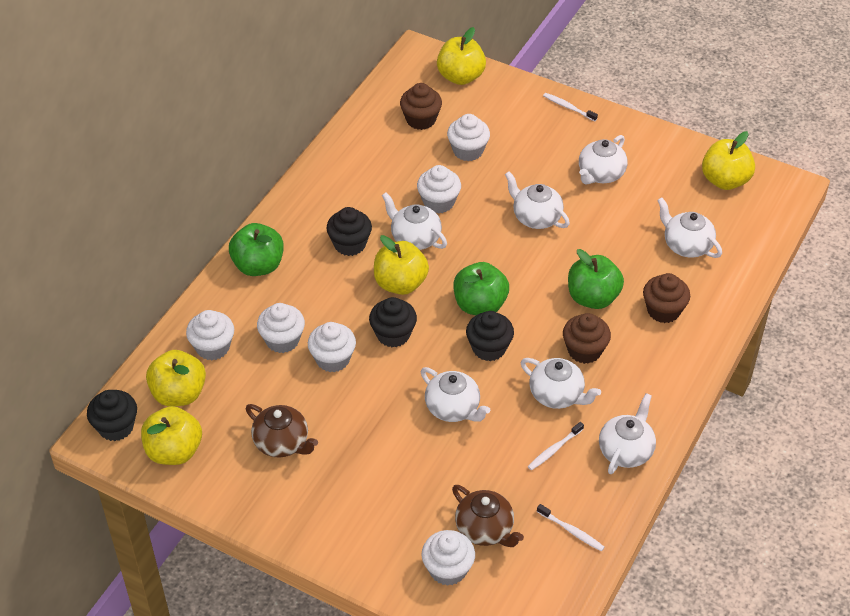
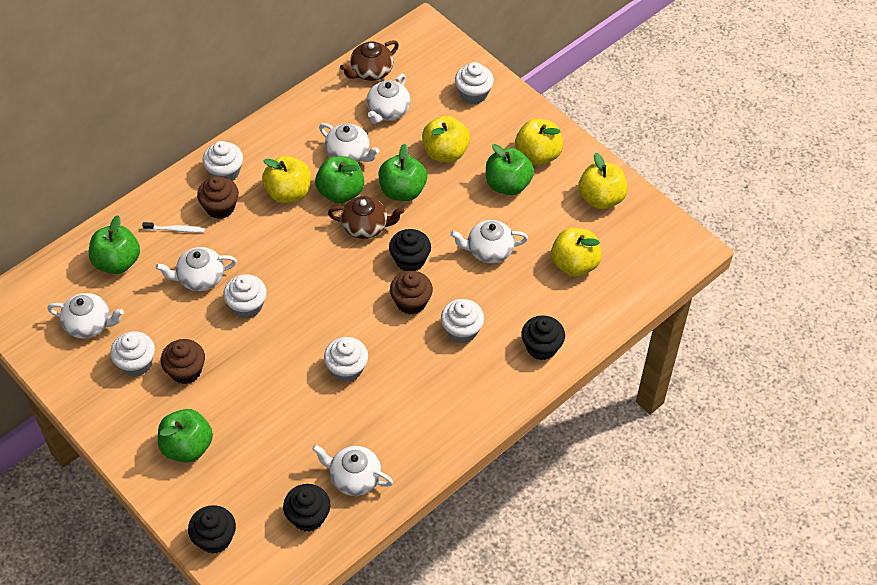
green apple: 3 -> 5
white teapot: 7 -> 6
white toothbrush: 3 -> 1

